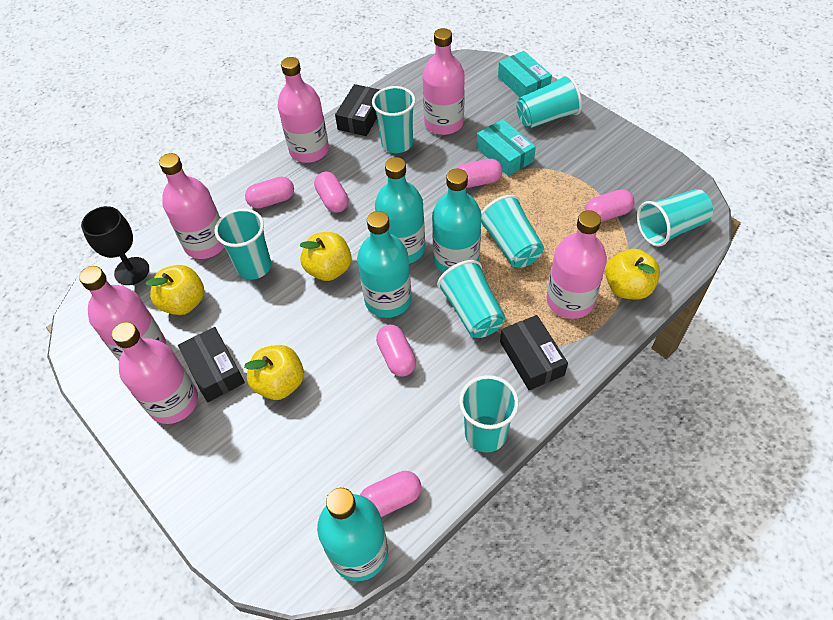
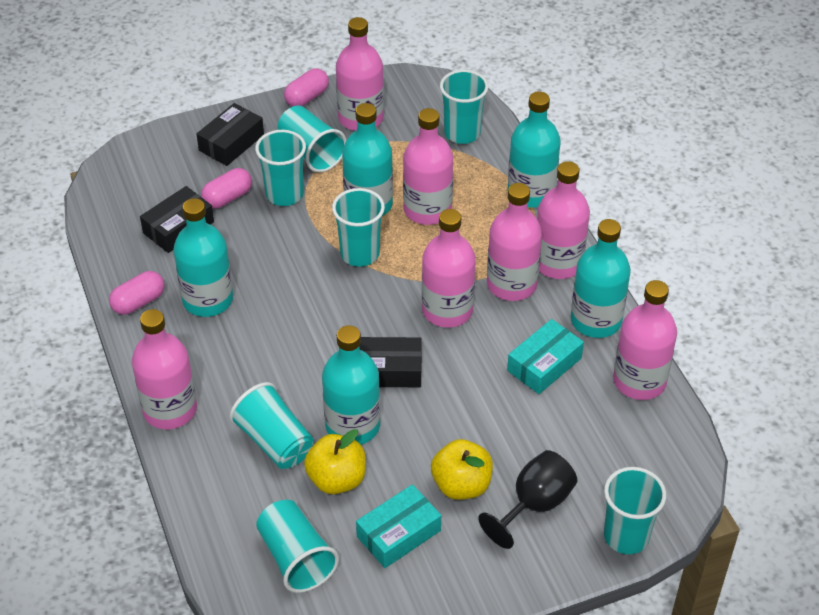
pink bottle: 6 -> 7
pink capsule: 6 -> 3
turquoise bottle: 4 -> 5
yellow apple: 4 -> 2

